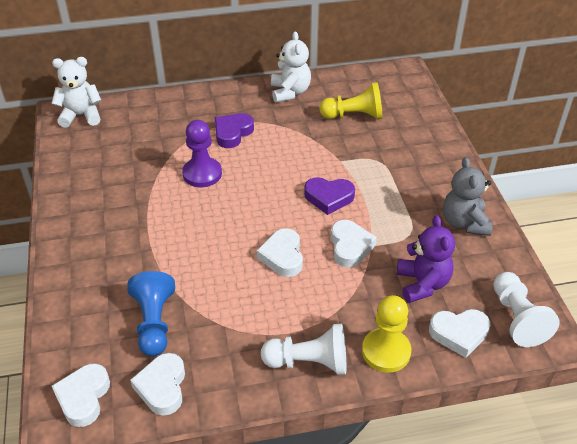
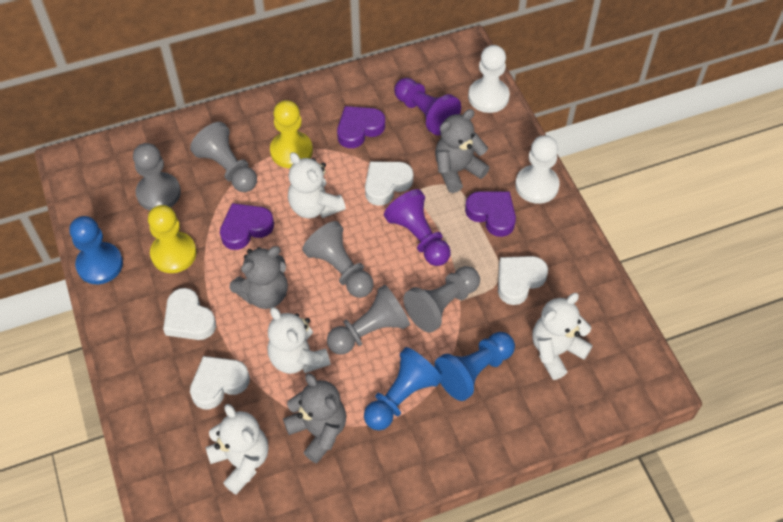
blue pawn: 1 -> 3
grey pawn: 0 -> 5
grey teddy bear: 1 -> 3
purple heart: 2 -> 3
purple pawn: 1 -> 2
purple teddy bear: 1 -> 0
white heart: 5 -> 4
white teddy bear: 2 -> 4

